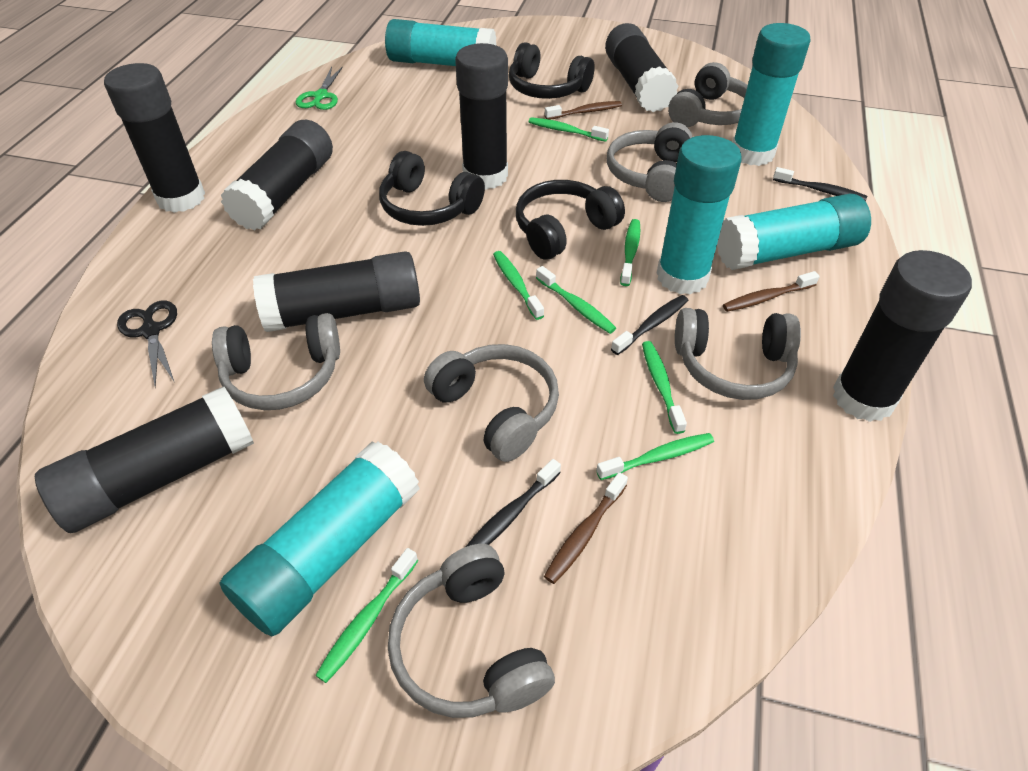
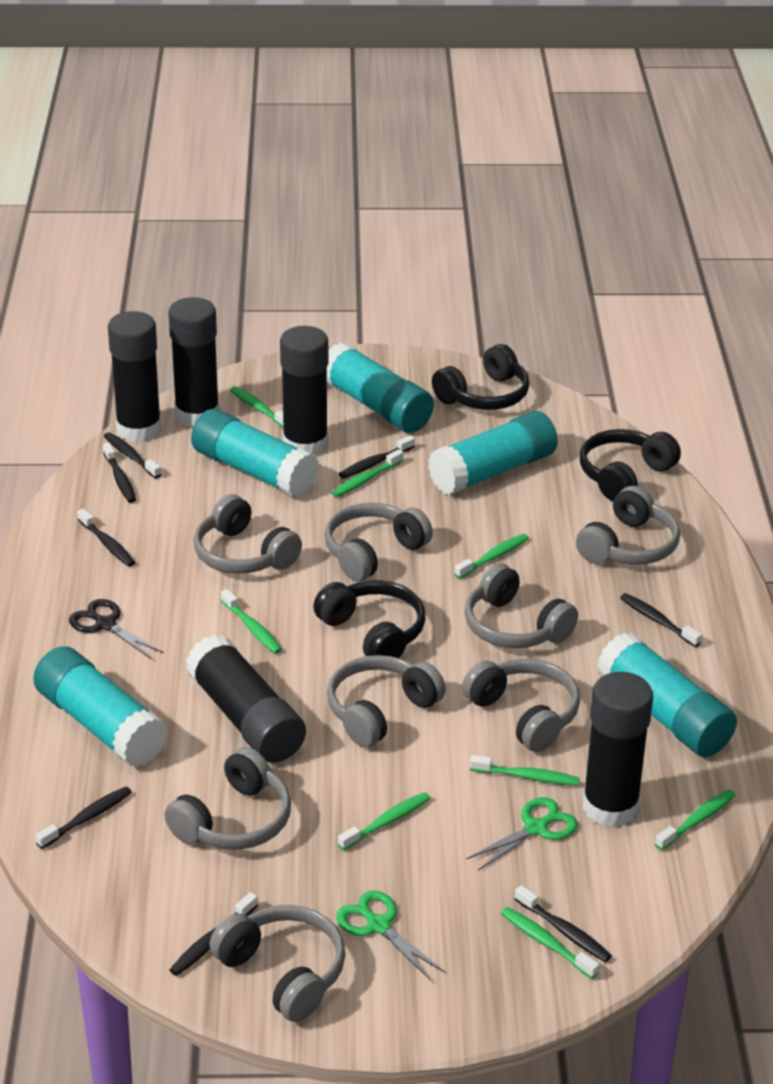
black glue stick: 7 -> 5
black toothbrush: 3 -> 8
brown toothbrush: 3 -> 0
green scissors: 1 -> 2
green toothbrush: 7 -> 8
grey headphones: 6 -> 8

